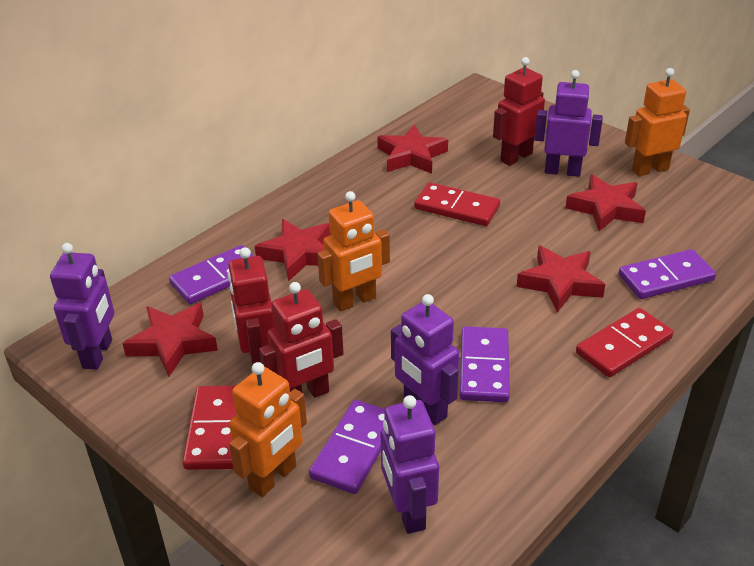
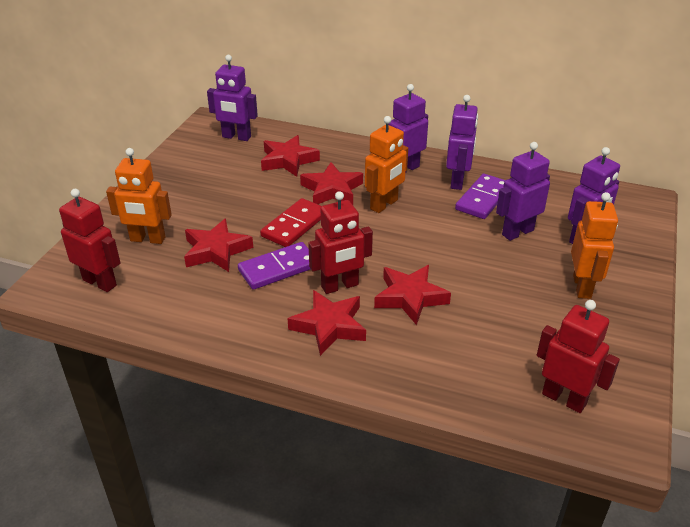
purple domino: 4 -> 2
purple robot: 4 -> 5
red domino: 3 -> 1

